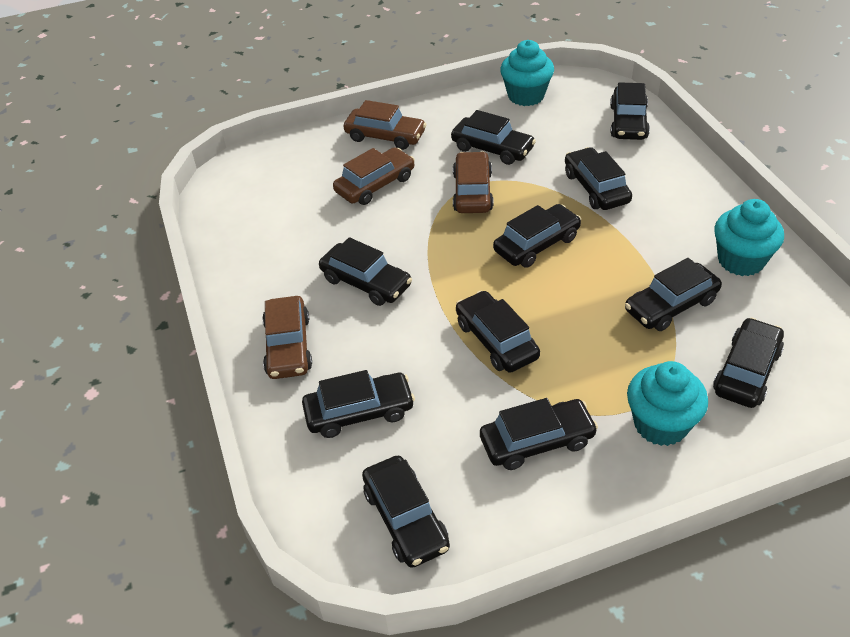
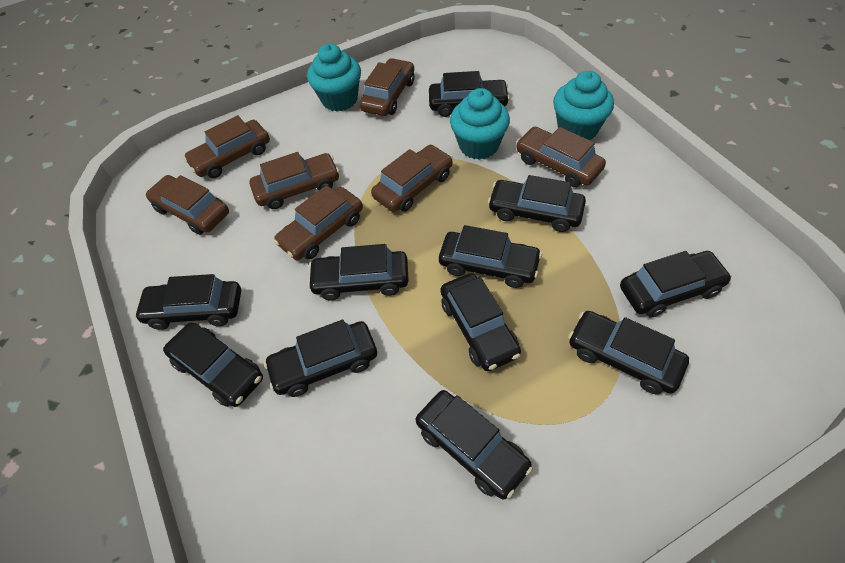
brown car: 4 -> 7

